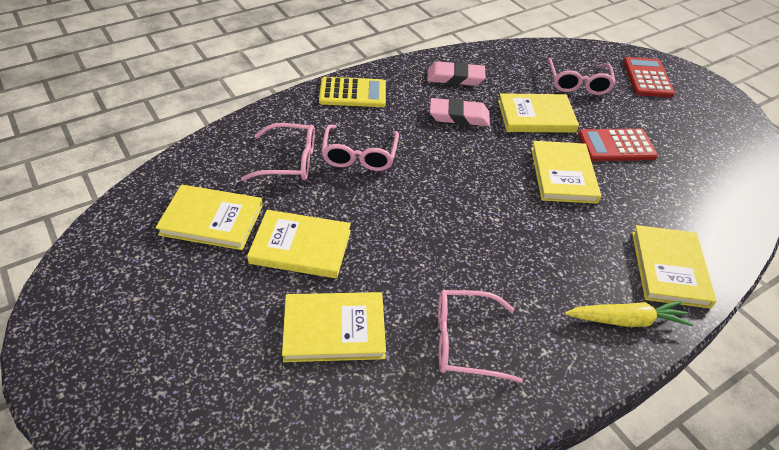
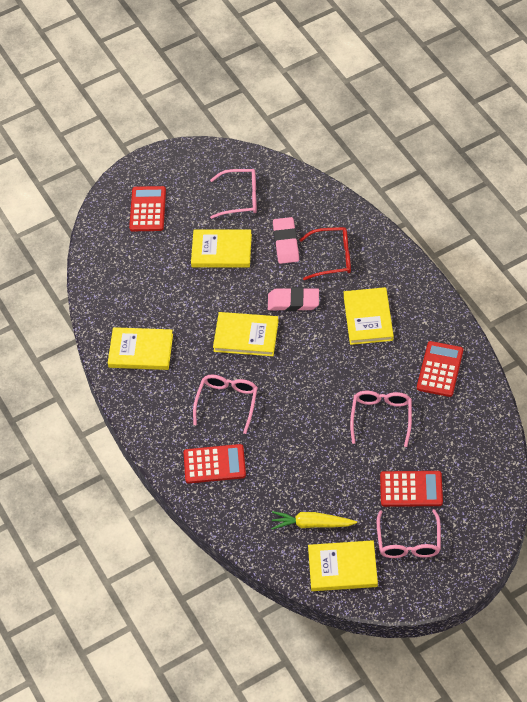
red calculator: 2 -> 4
red glasses: 0 -> 1
yellow book: 6 -> 5
yellow calculator: 1 -> 0

